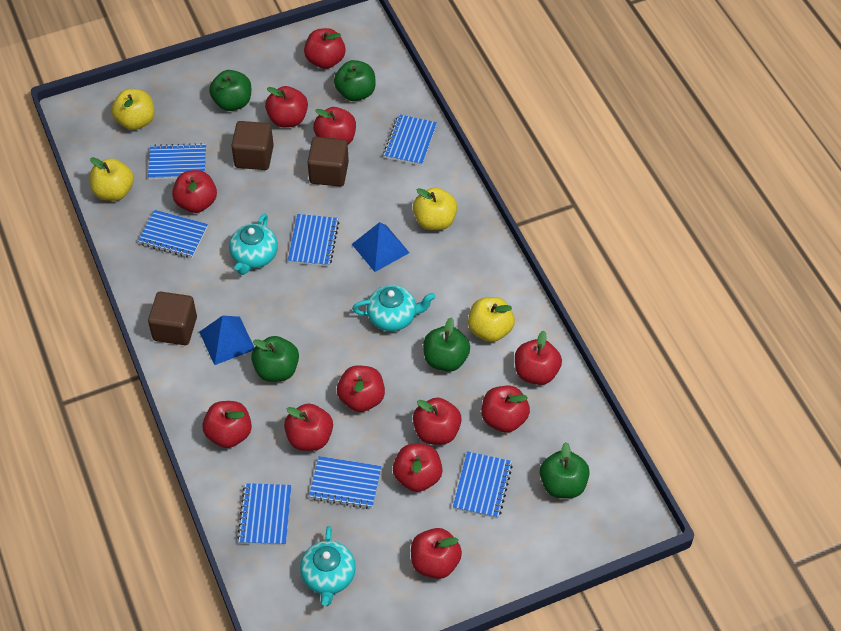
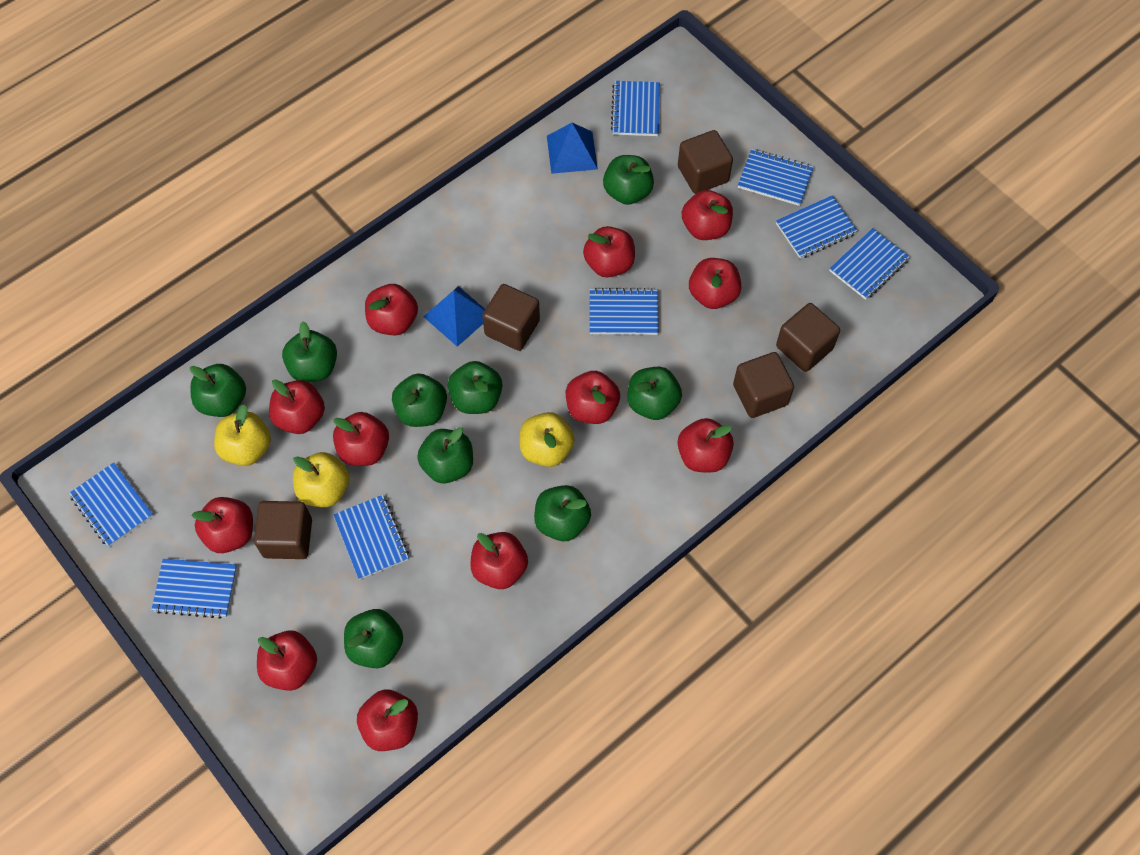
blue notebook: 7 -> 8
brown cube: 3 -> 5
green apple: 5 -> 9
turquoise teapot: 3 -> 0
yellow apple: 4 -> 3

